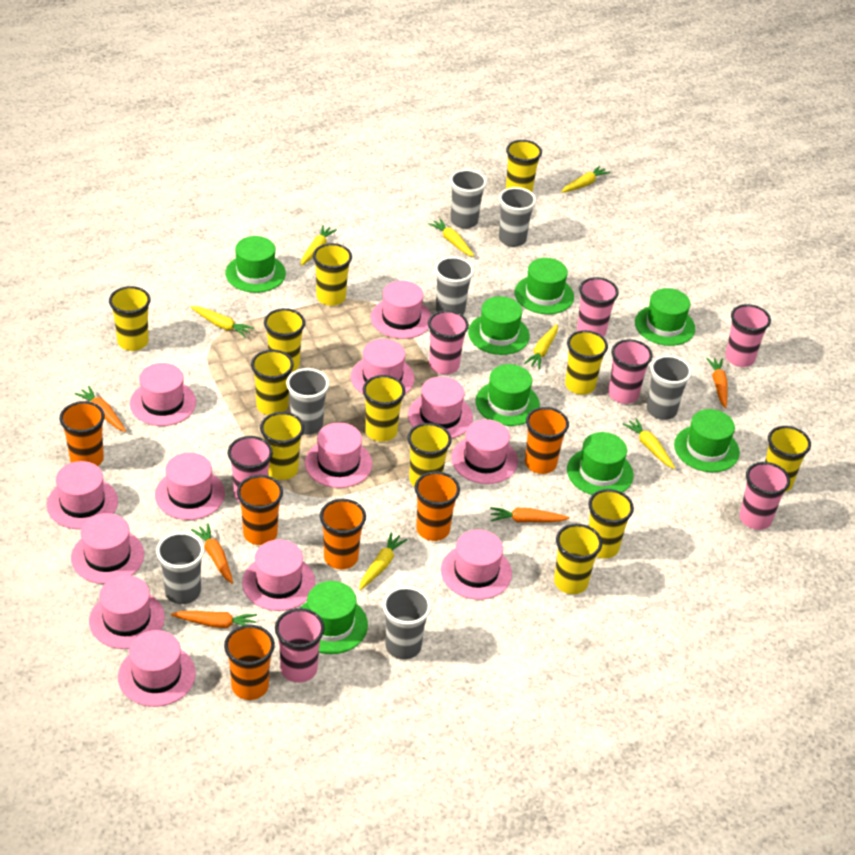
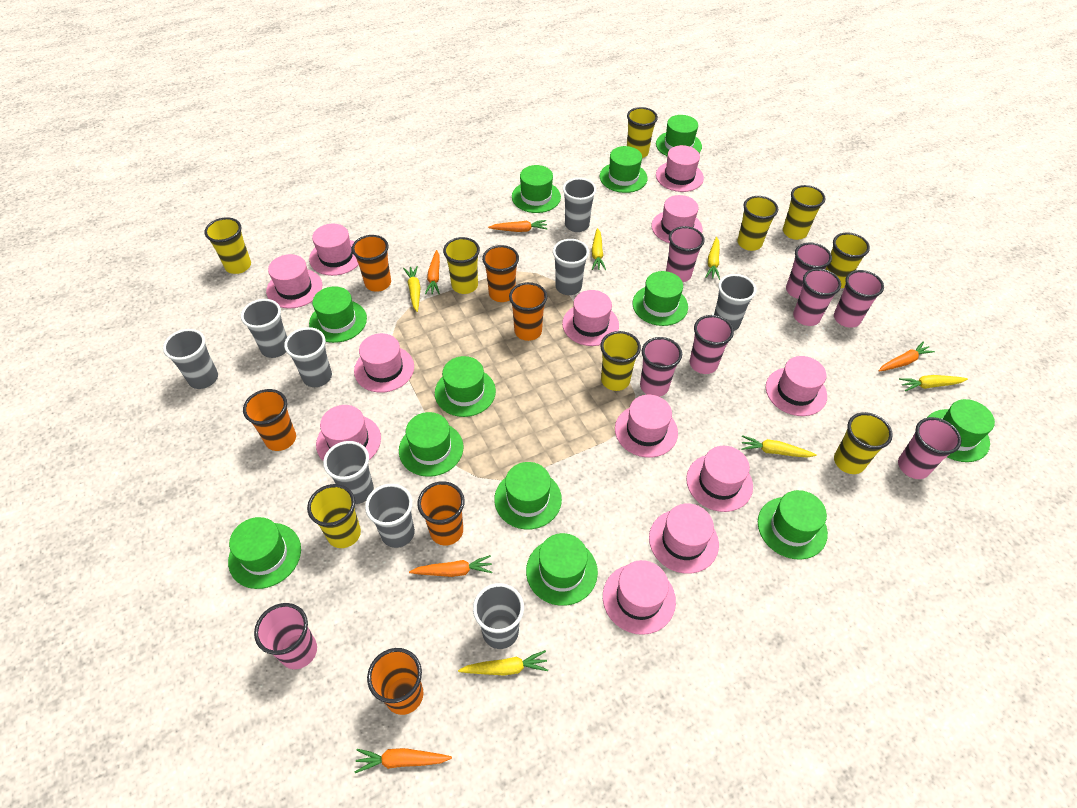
green hat: 8 -> 12
grey cup: 7 -> 9
pink cup: 7 -> 8
pink hat: 13 -> 12
yellow carrot: 7 -> 6
yellow cup: 12 -> 9

